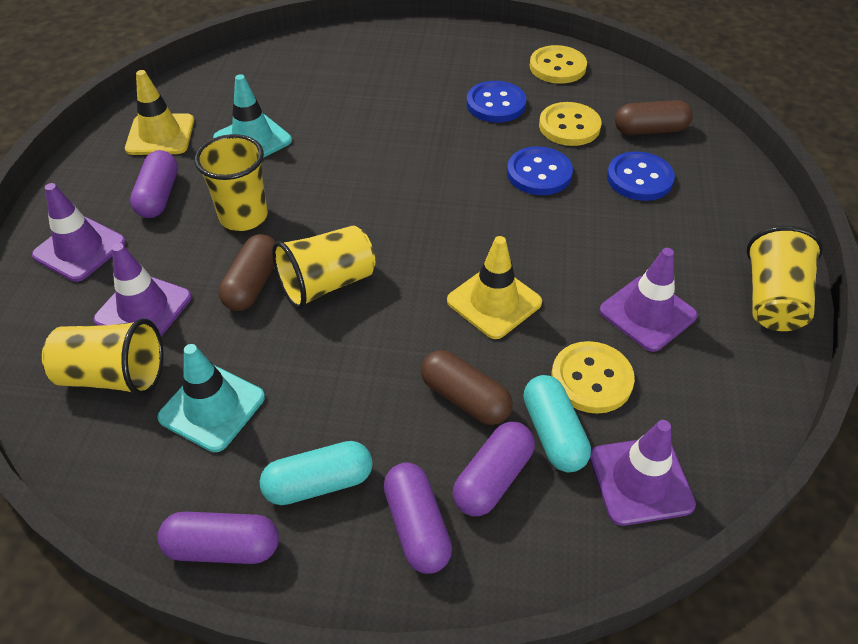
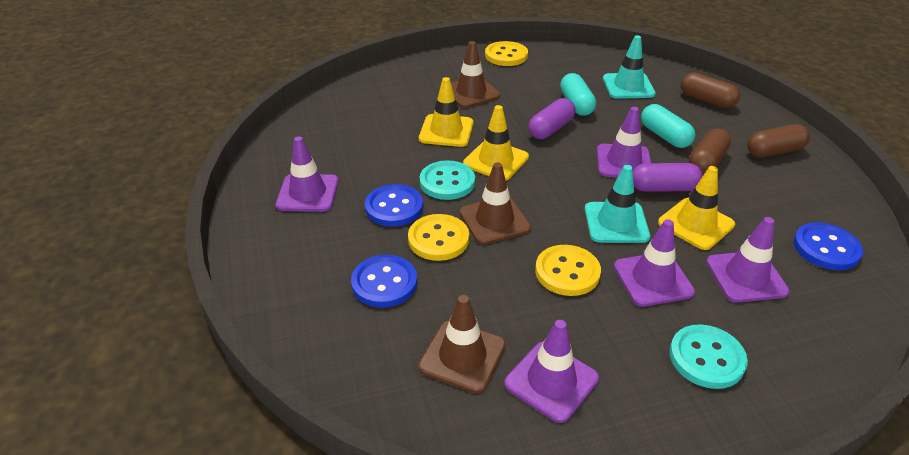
brown traffic cone: 0 -> 3
purple capsule: 4 -> 2
purple traffic cone: 4 -> 5
turquoise button: 0 -> 2
yellow cup: 4 -> 0
yellow traffic cone: 2 -> 3

